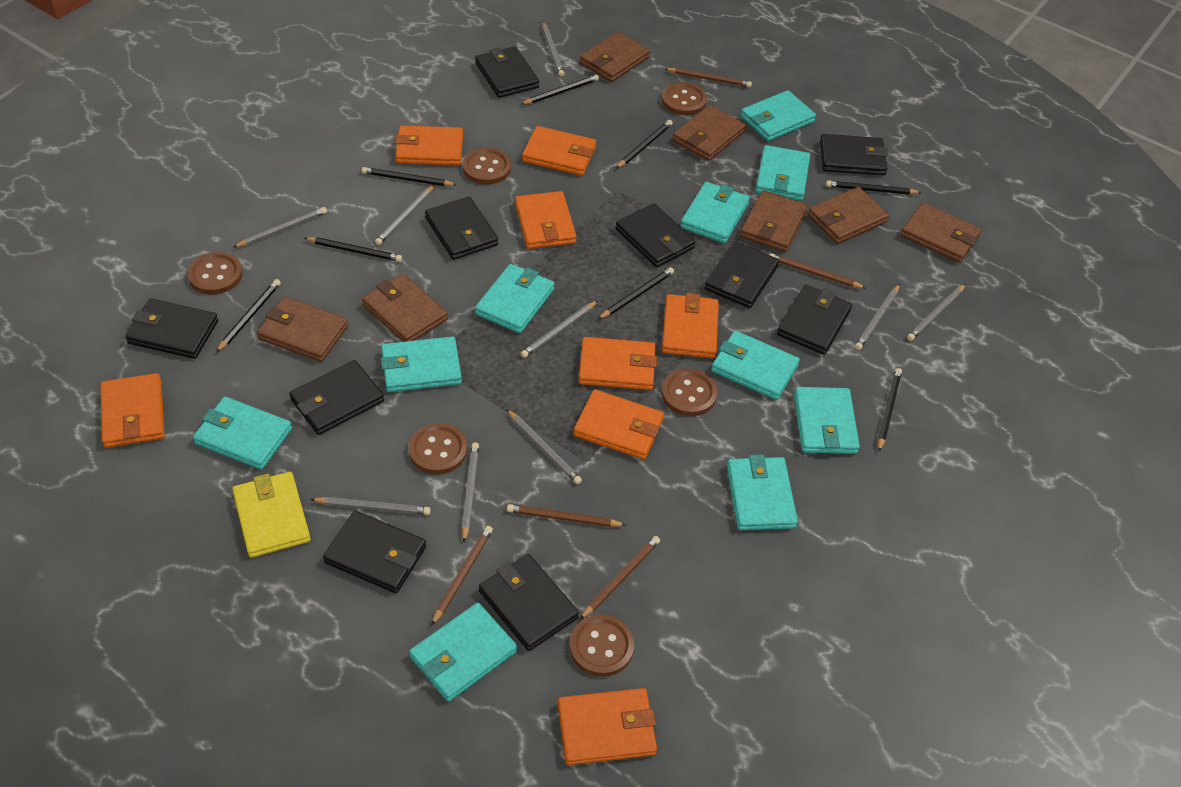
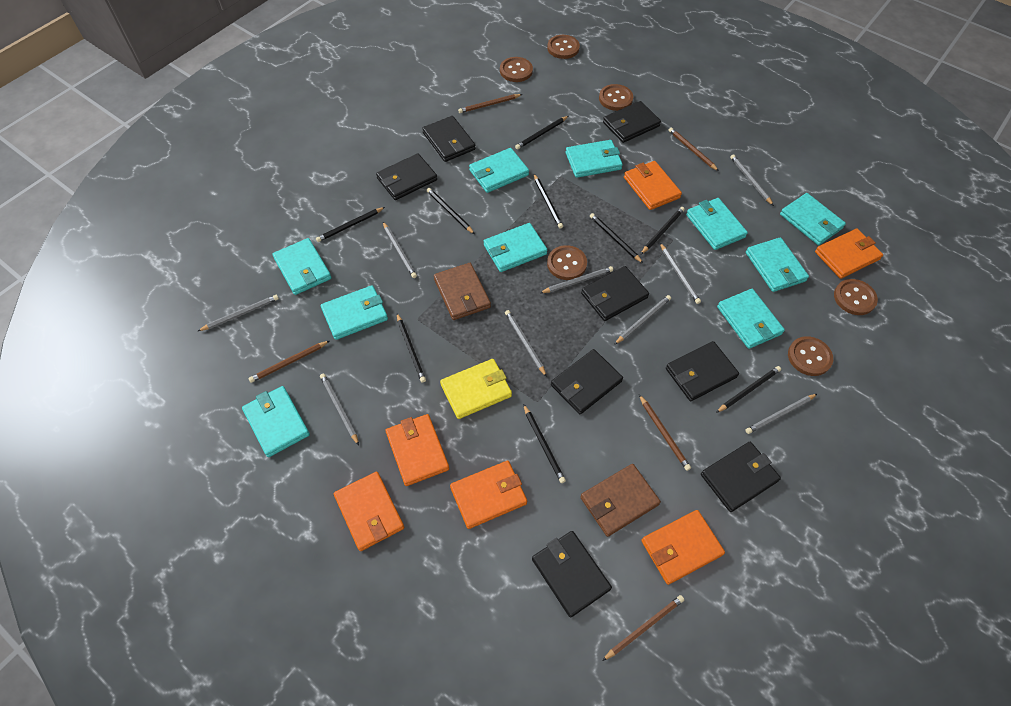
black pencil: 8 -> 9
black wallet: 10 -> 8
brown wallet: 7 -> 2
orange wallet: 8 -> 6

